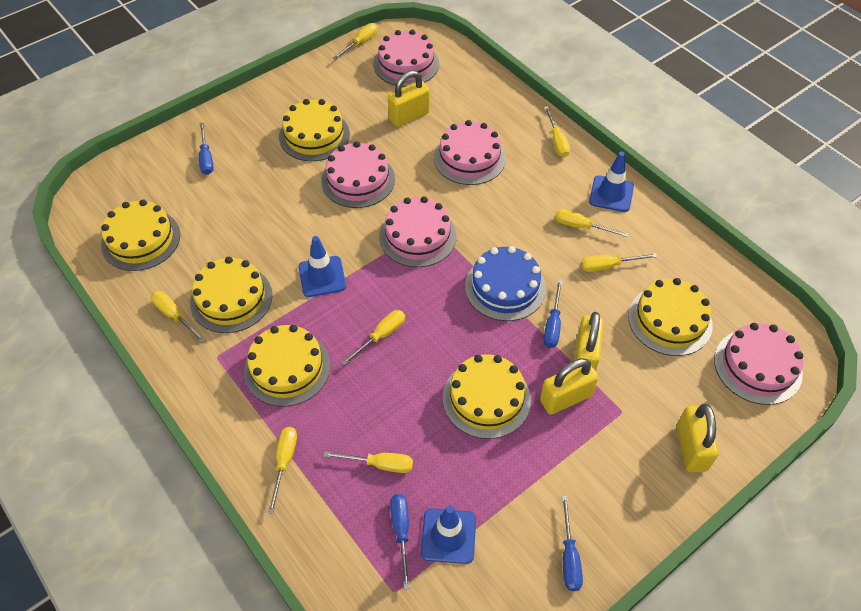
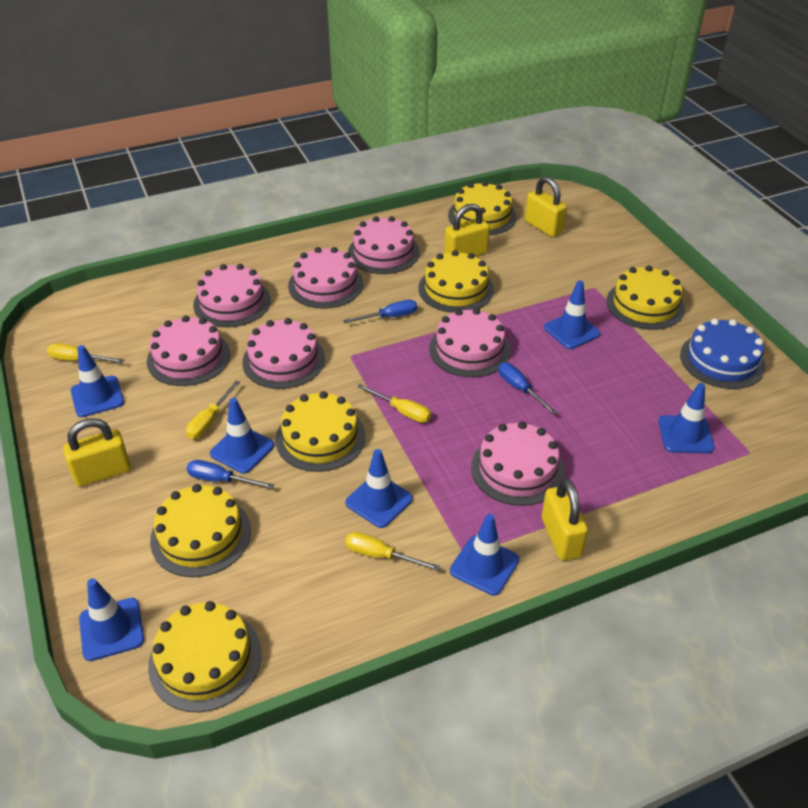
blue screwdriver: 4 -> 3
blue traffic cone: 3 -> 7
pink cake: 5 -> 7
yellow screwdriver: 8 -> 4

